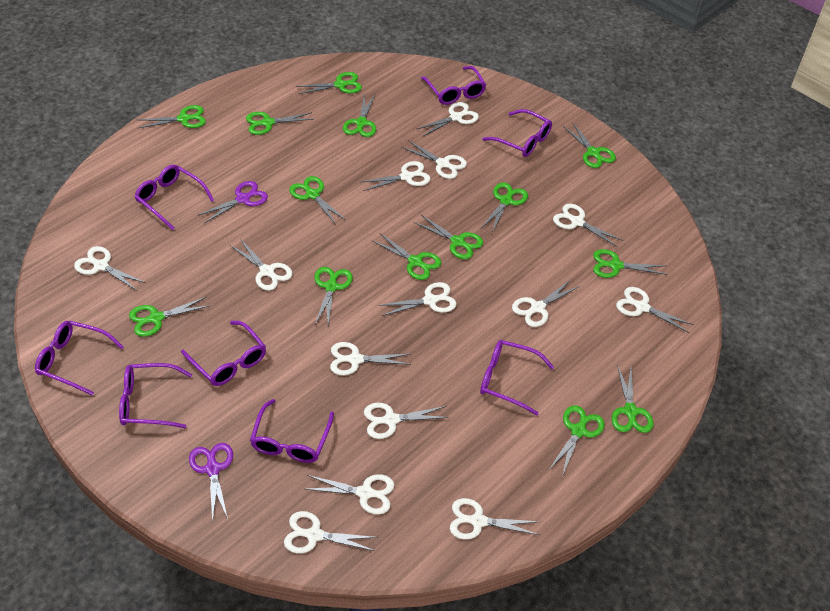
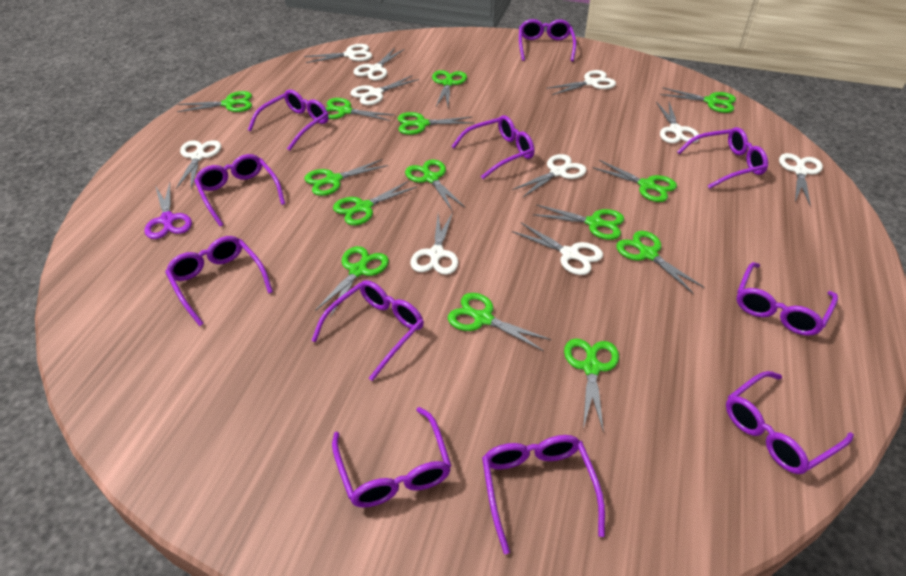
purple glasses: 8 -> 11
purple scissors: 2 -> 1
white scissors: 14 -> 10

